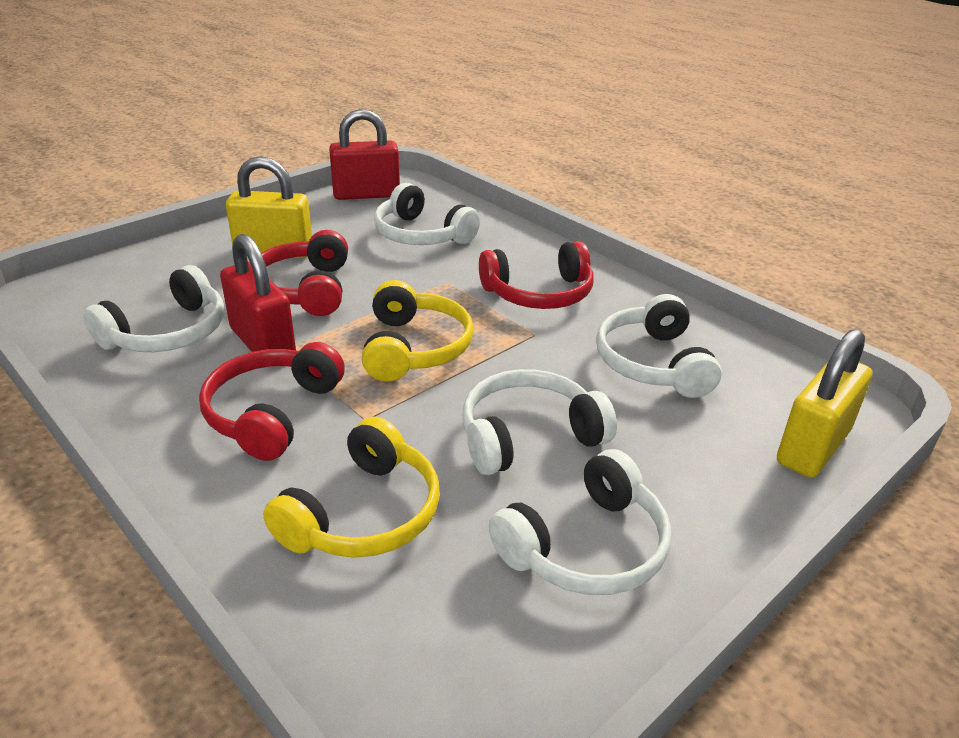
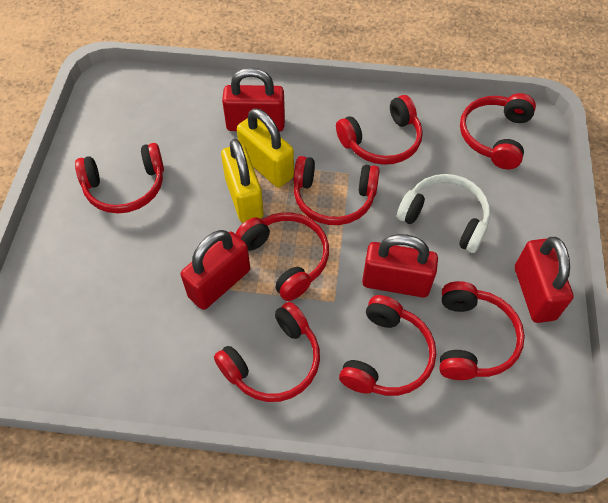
red headphones: 3 -> 8
red padlock: 2 -> 4
white headphones: 5 -> 1
yellow headphones: 2 -> 0

